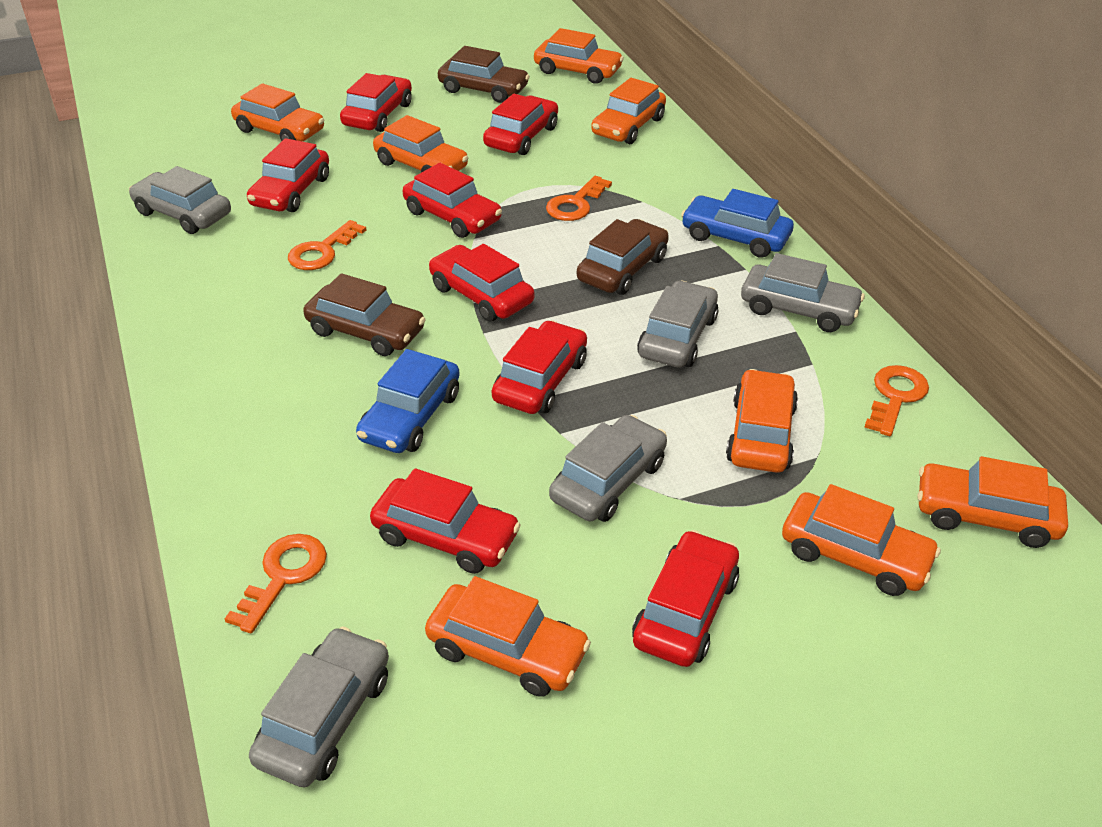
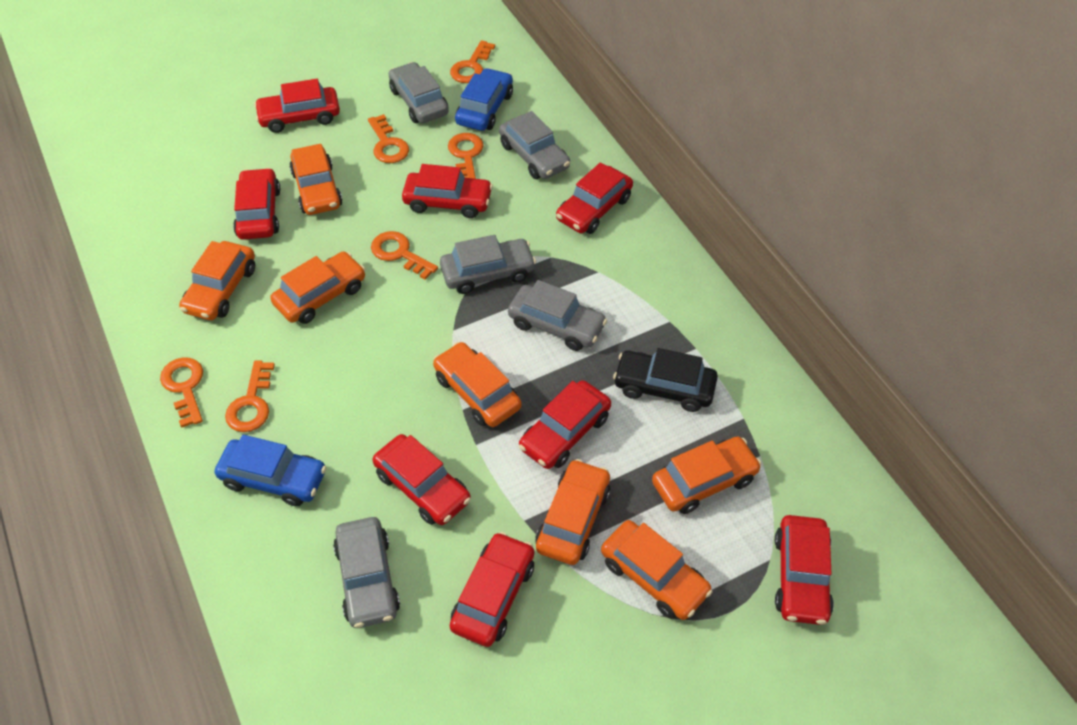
black car: 0 -> 1
brown car: 3 -> 0
orange car: 8 -> 7
orange key: 4 -> 6

